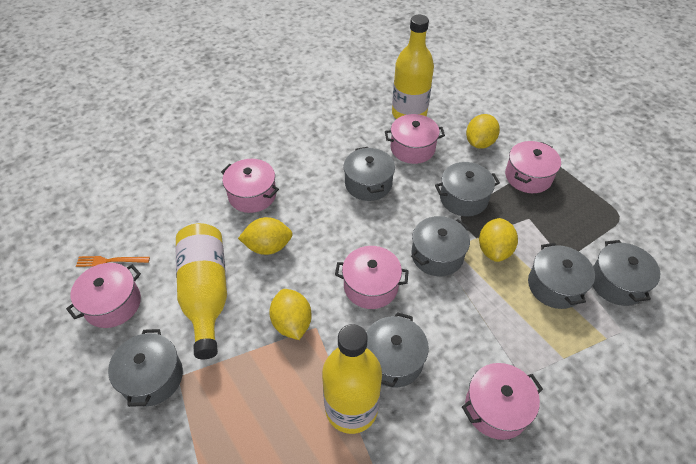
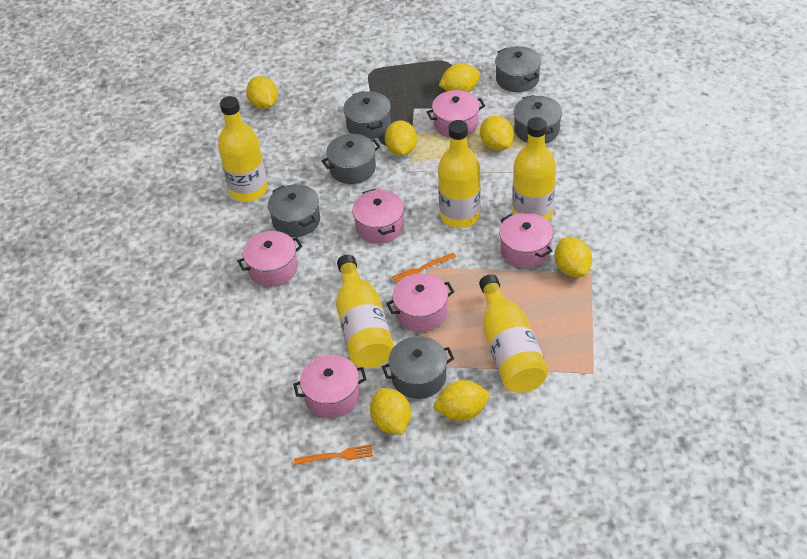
grey pot: 7 -> 6
orange fork: 1 -> 2
yellow bottle: 3 -> 5
yellow lemon: 4 -> 7

